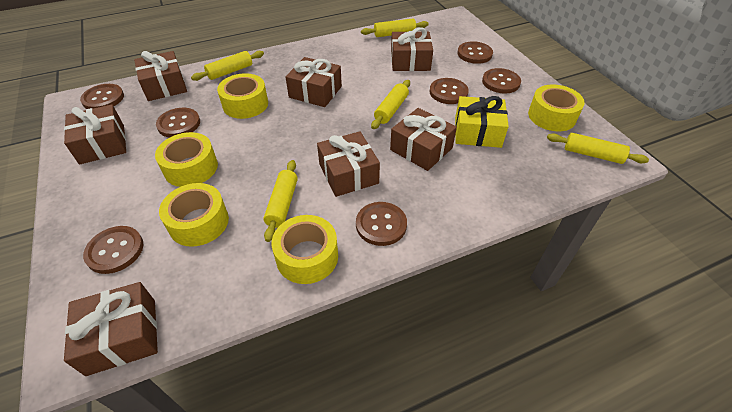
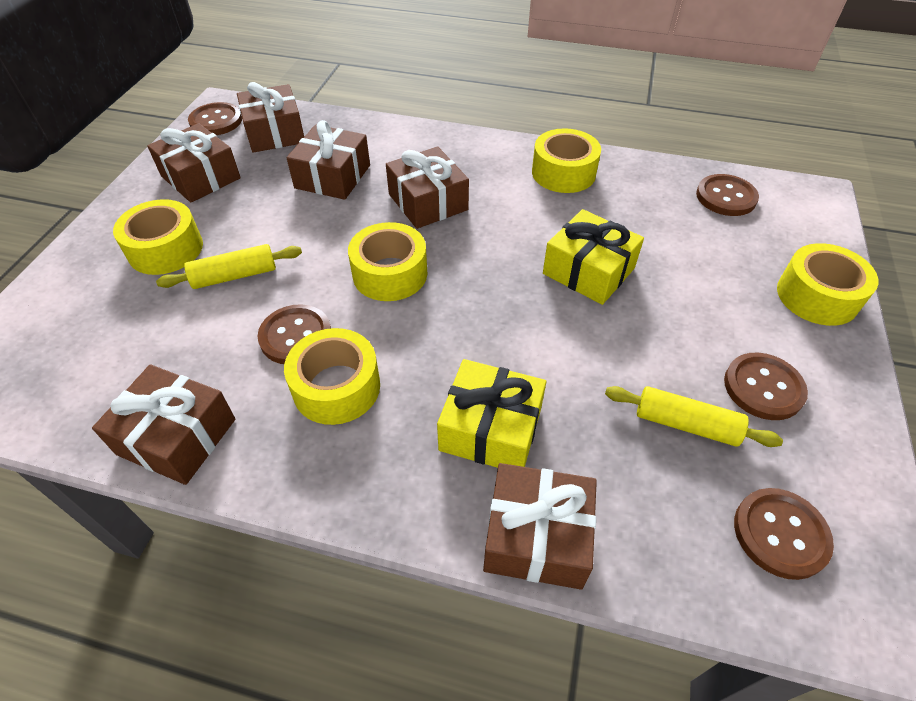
brown button: 7 -> 5
brown gift: 7 -> 6
yellow gift: 1 -> 2
yellow rolling pin: 5 -> 2

